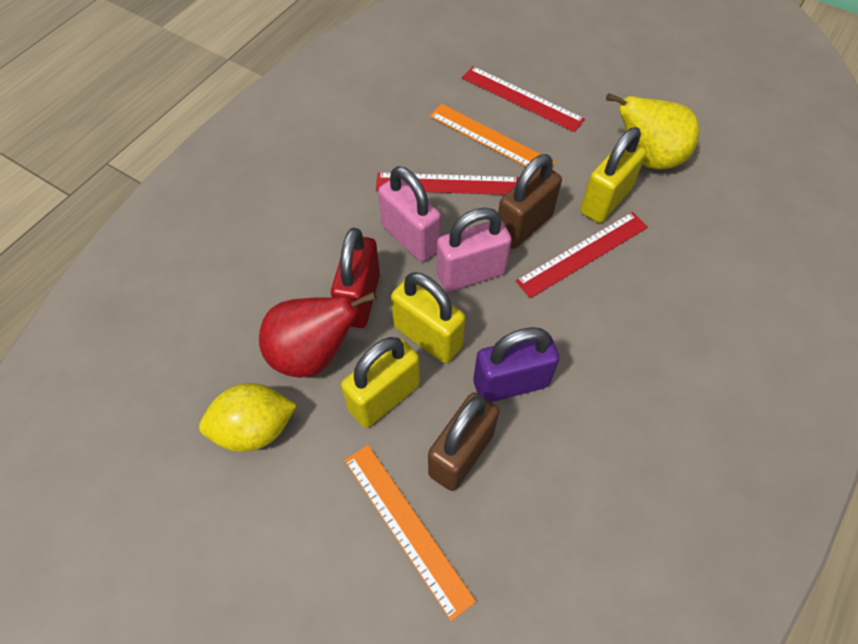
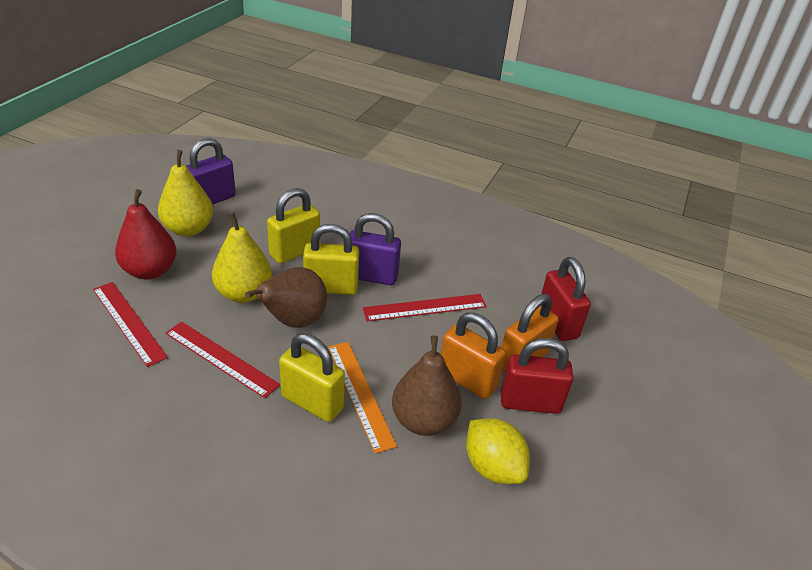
brown padlock: 2 -> 0
brown pear: 0 -> 2
orange padlock: 0 -> 2
orange ruler: 2 -> 1
pink padlock: 2 -> 0
purple padlock: 1 -> 2
red padlock: 1 -> 2
yellow pear: 1 -> 2

